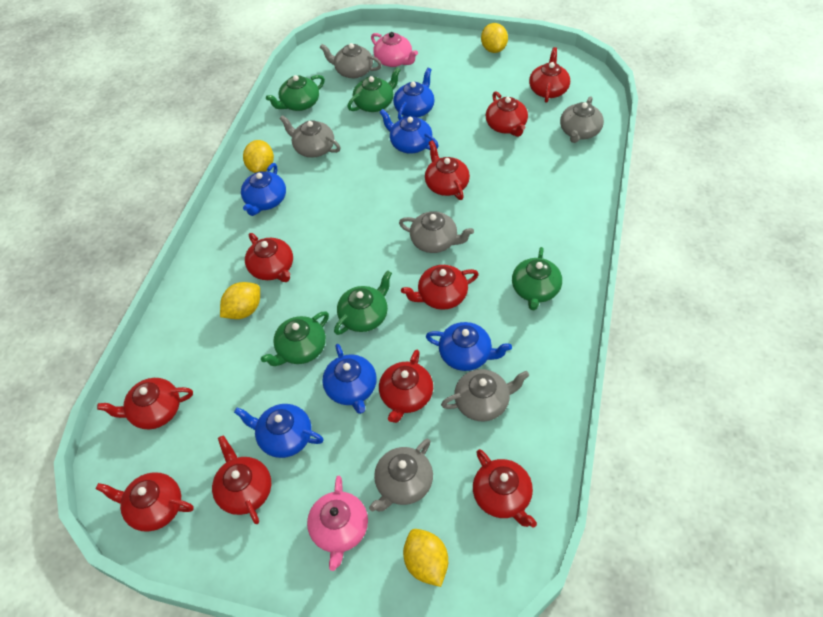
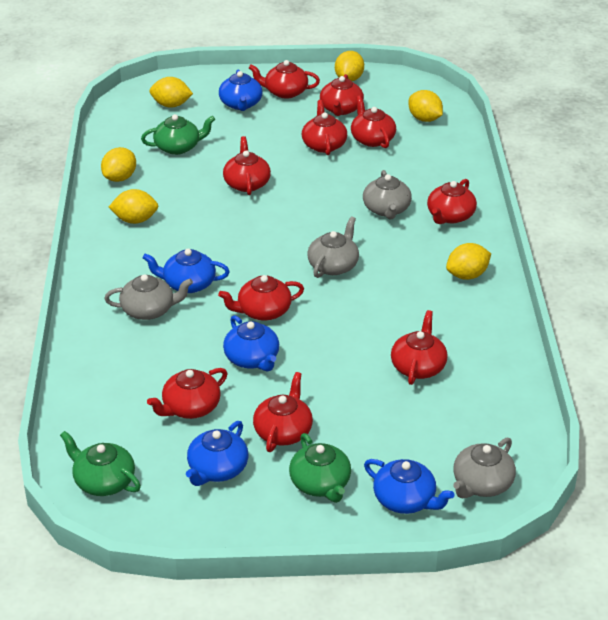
blue teapot: 6 -> 5
green teapot: 5 -> 3
grey teapot: 6 -> 4
pink teapot: 2 -> 0
yellow lemon: 4 -> 6

